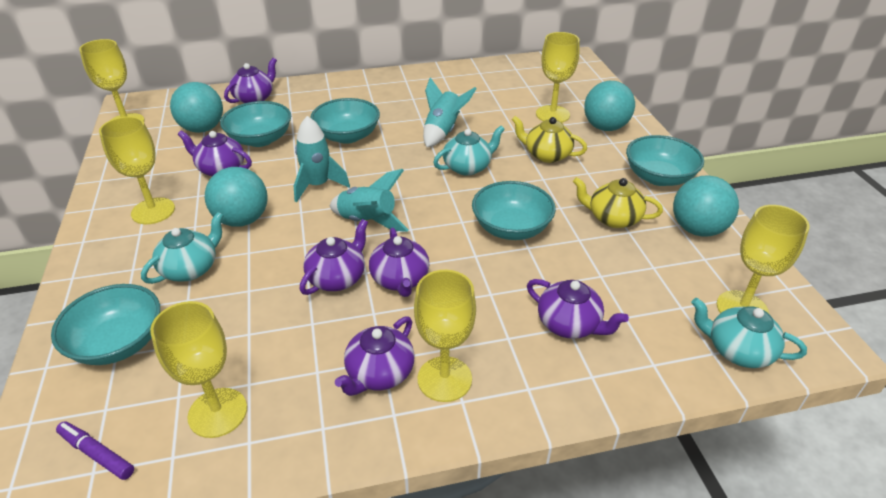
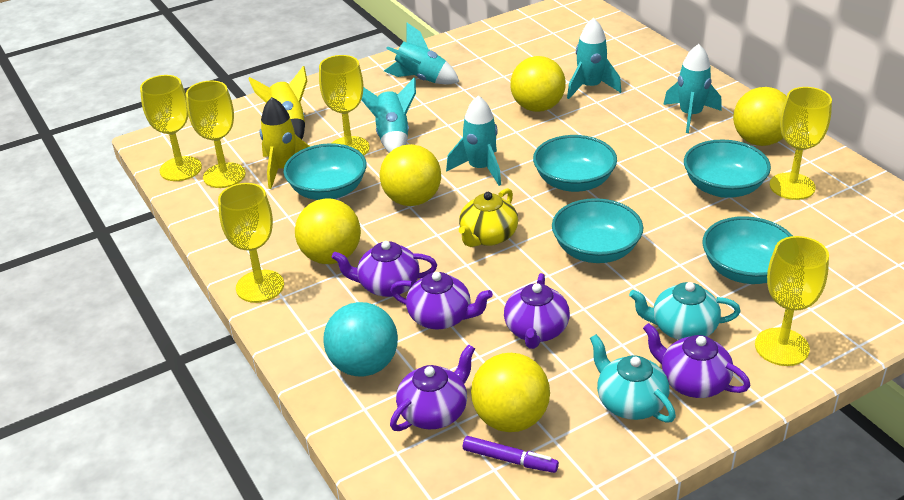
purple teapot: 6 -> 5
turquoise ball: 4 -> 1
turquoise rocket: 3 -> 5
turquoise teapot: 3 -> 2
yellow ball: 0 -> 5
yellow rocket: 0 -> 2
yellow teapot: 2 -> 1

